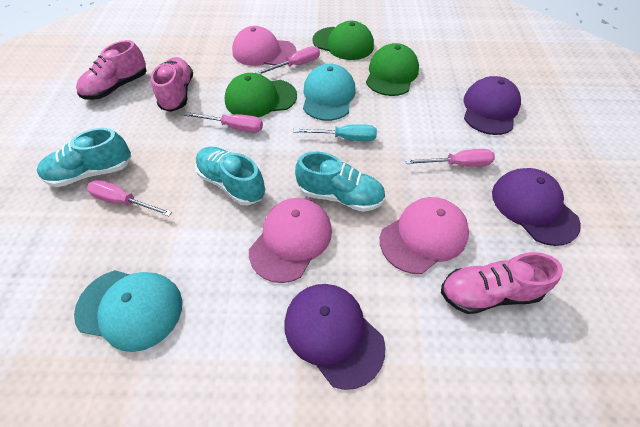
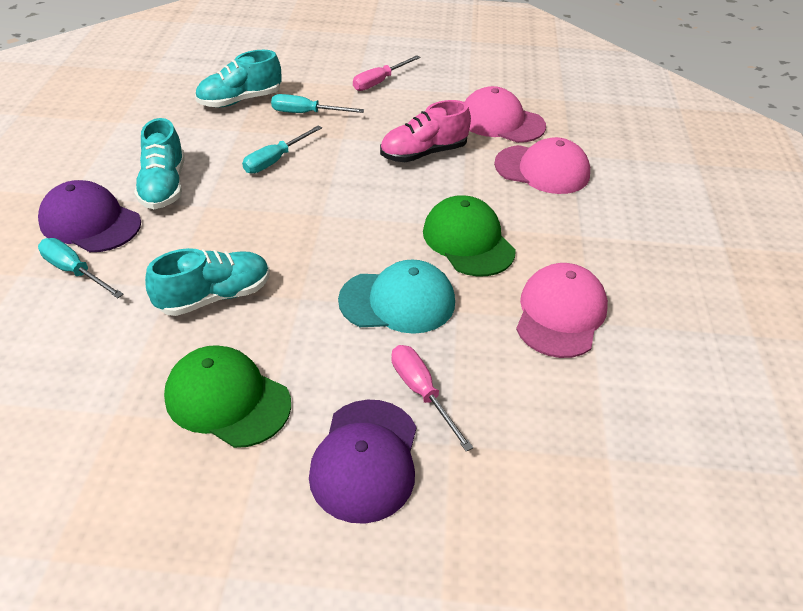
green cap: 3 -> 2
pink screwdriver: 4 -> 2
pink shoe: 3 -> 1
purple cap: 3 -> 2
turquoise cap: 2 -> 1
turquoise screwdriver: 1 -> 3

